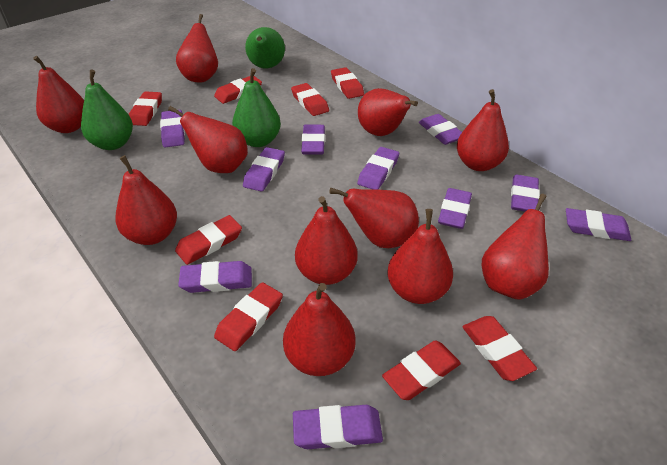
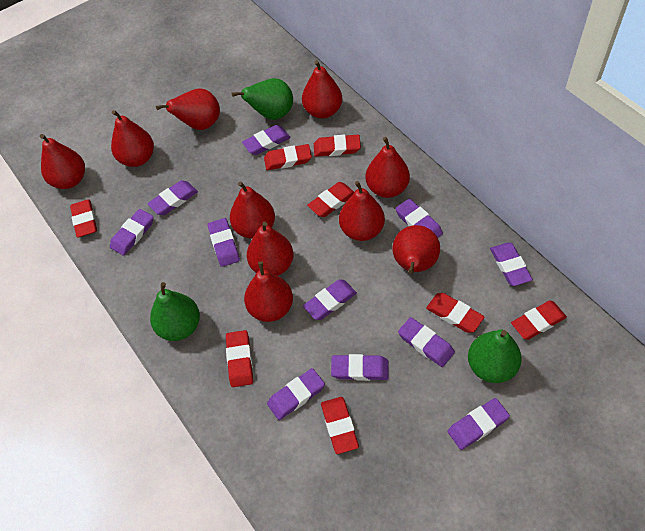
purple eraser: 10 -> 11
red pear: 11 -> 10

